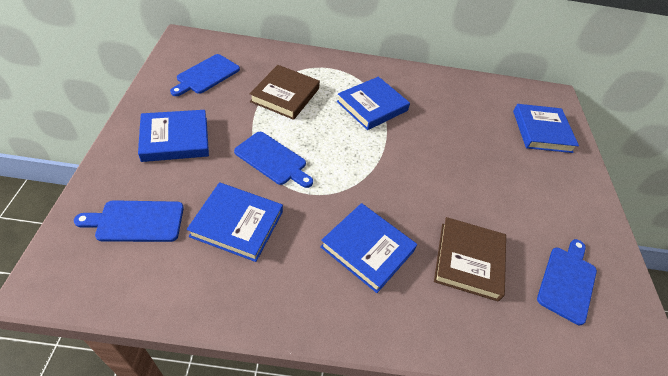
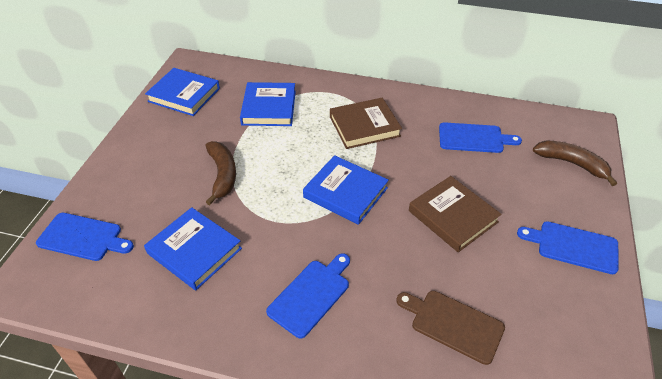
blue book: 5 -> 4
brown banana: 0 -> 2
brown cutting board: 0 -> 1

